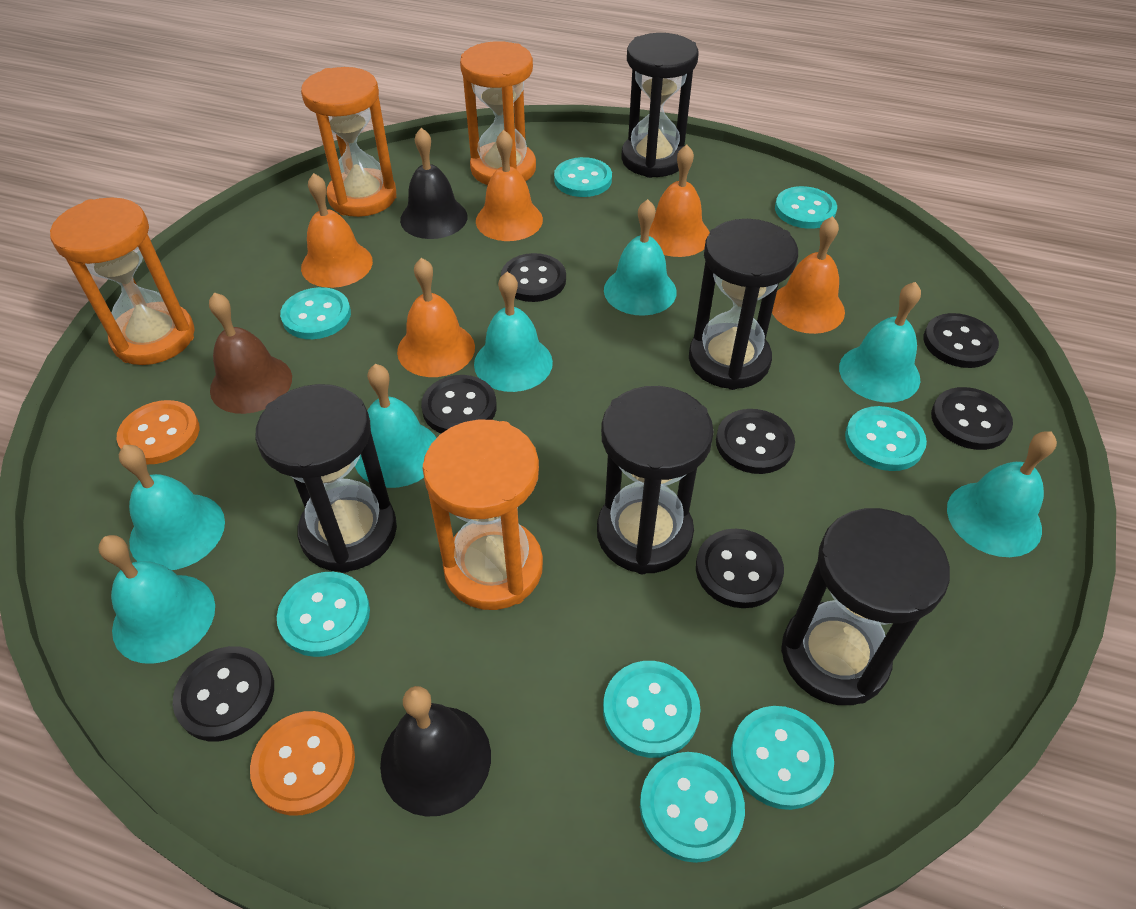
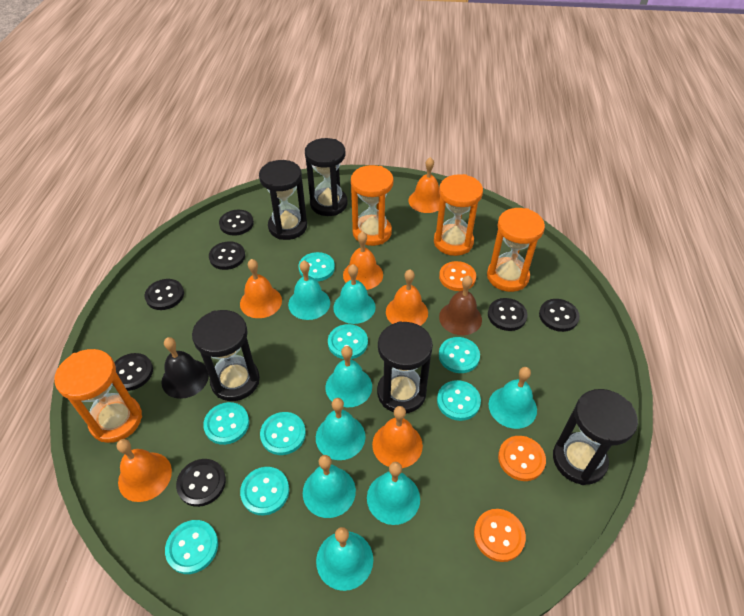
black bell: 2 -> 1
orange bell: 5 -> 6
orange button: 2 -> 3
turquoise bell: 7 -> 8

